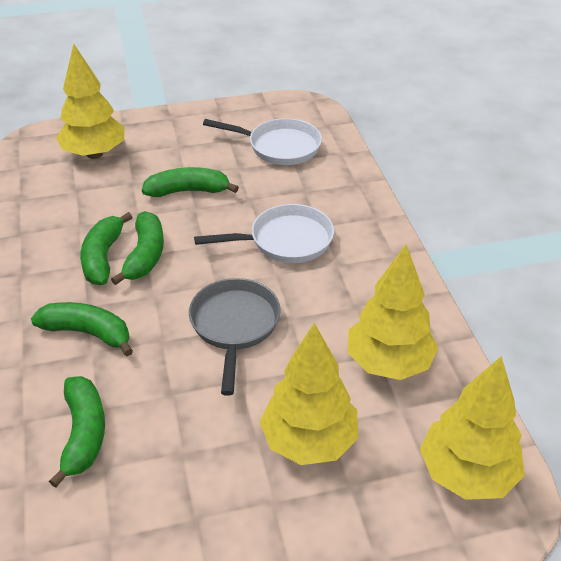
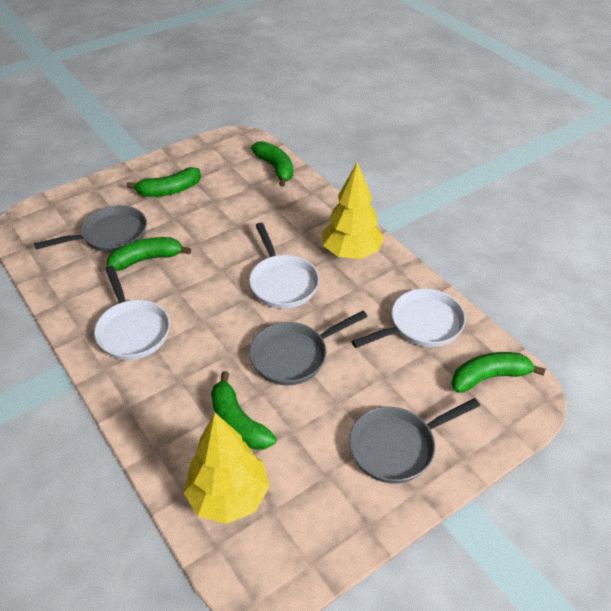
grey pan: 1 -> 3
white pan: 2 -> 3
yellow tree: 4 -> 2

